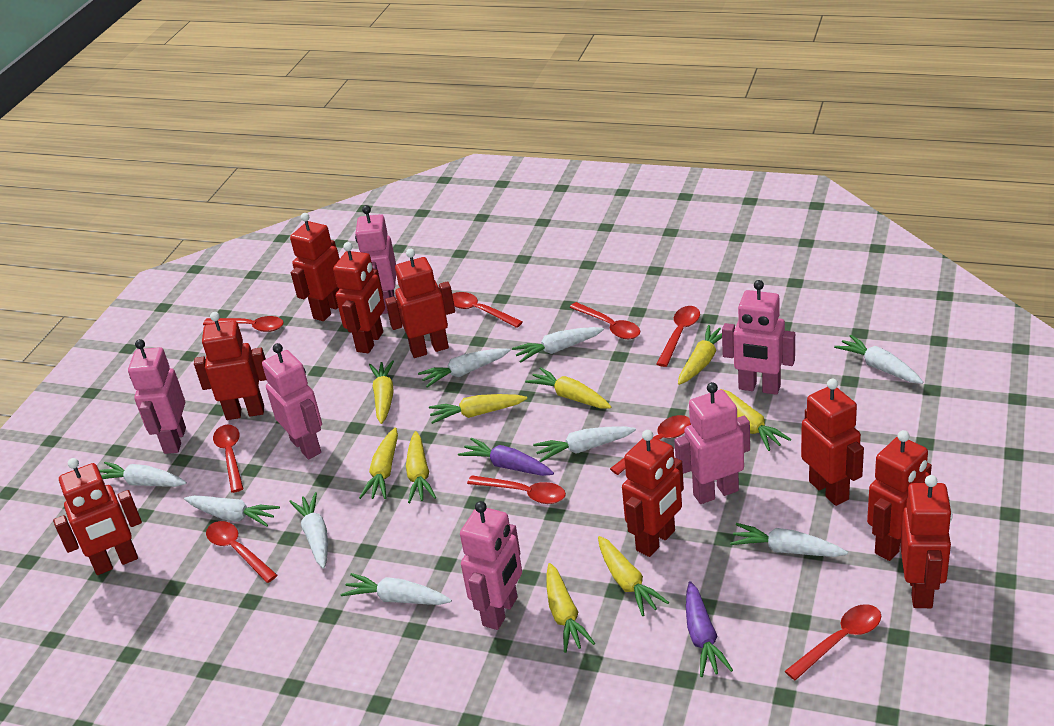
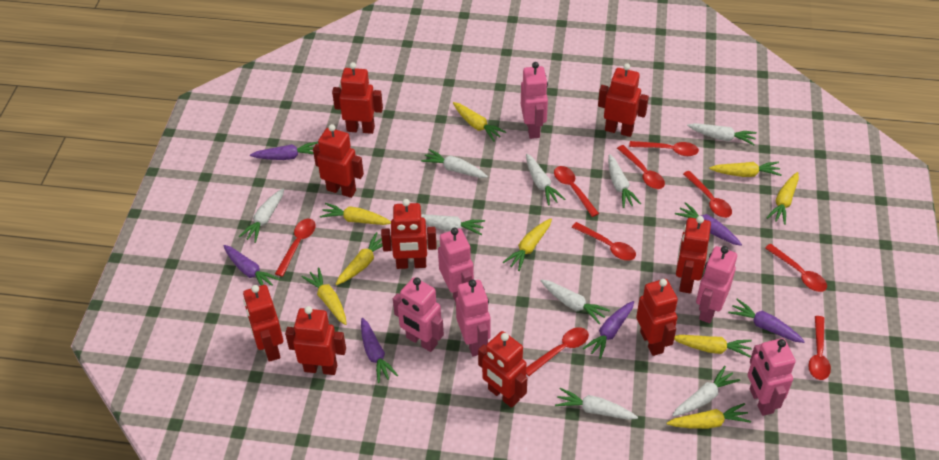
purple carrot: 2 -> 6

